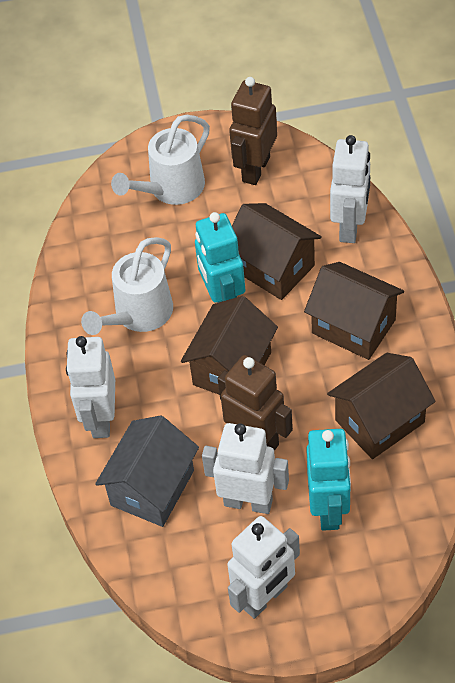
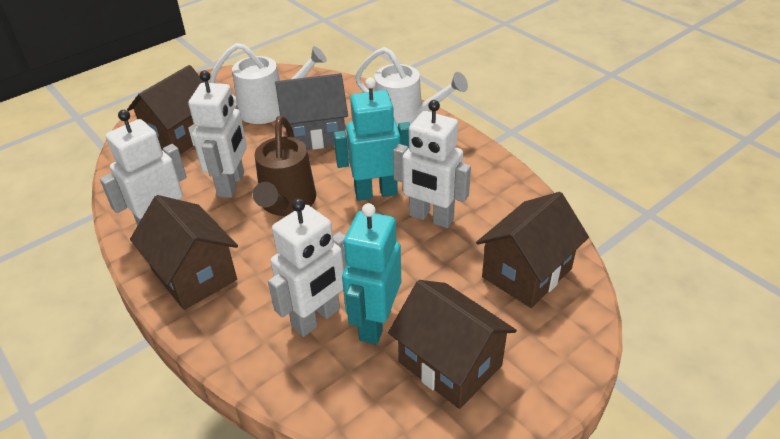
brown robot: 2 -> 0
brown watering can: 0 -> 1

